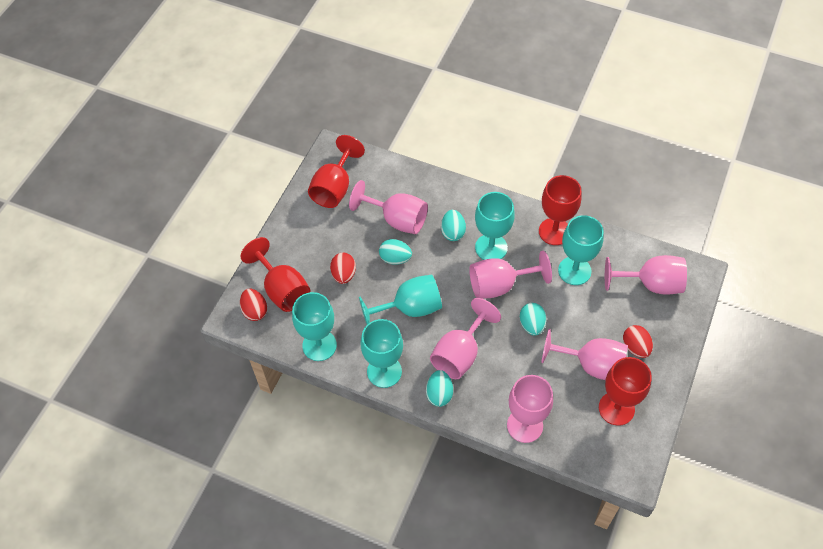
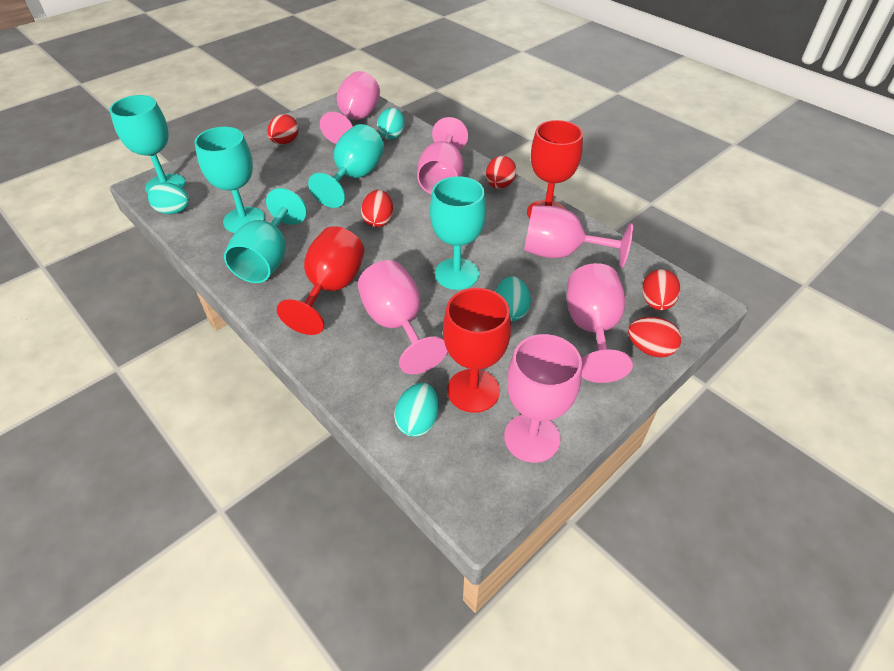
red egg: 3 -> 5
red goblet: 4 -> 3

